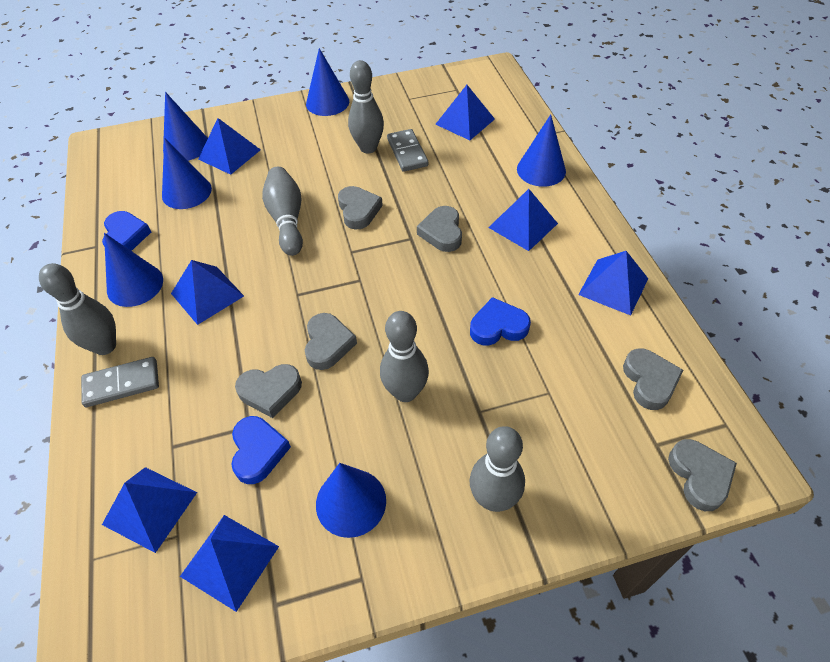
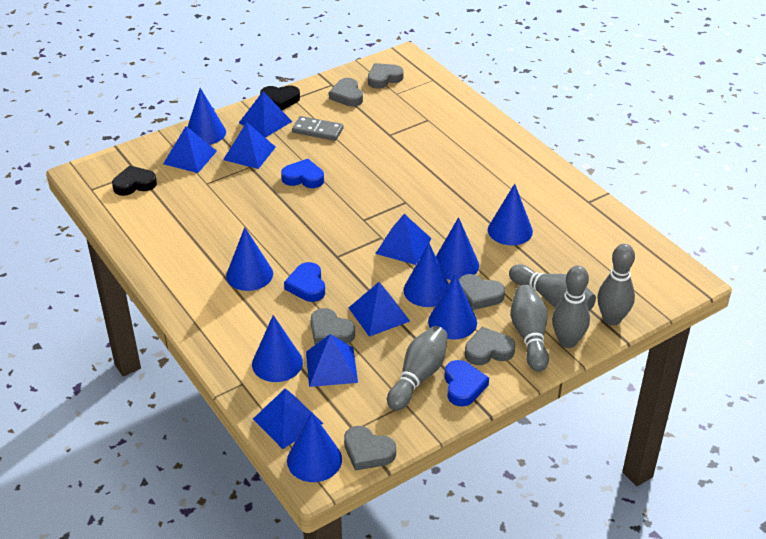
black heart: 0 -> 2
blue cone: 6 -> 8
grey domino: 2 -> 1

